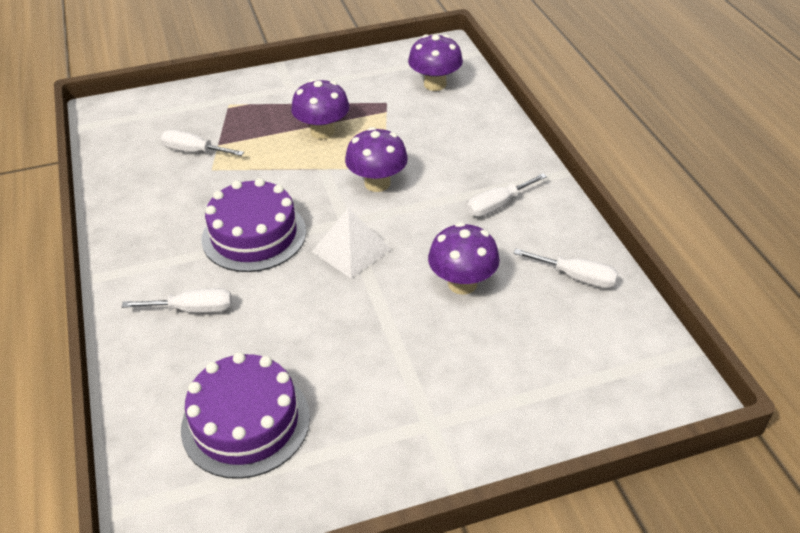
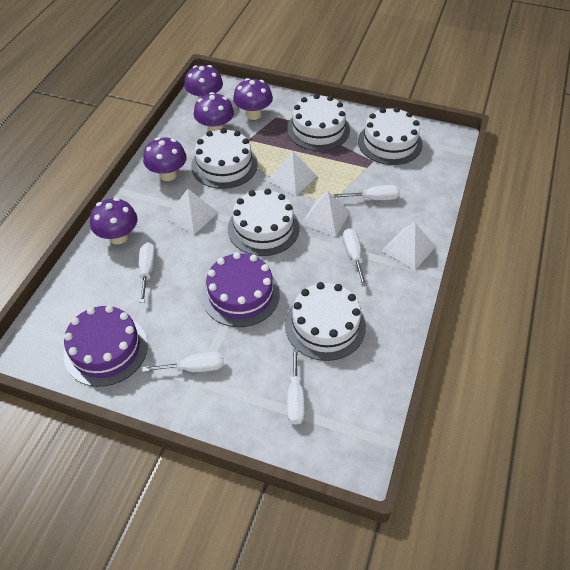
purple mushroom: 4 -> 5
white cake: 0 -> 5
white pyramid: 1 -> 4
white screwdriver: 4 -> 5

